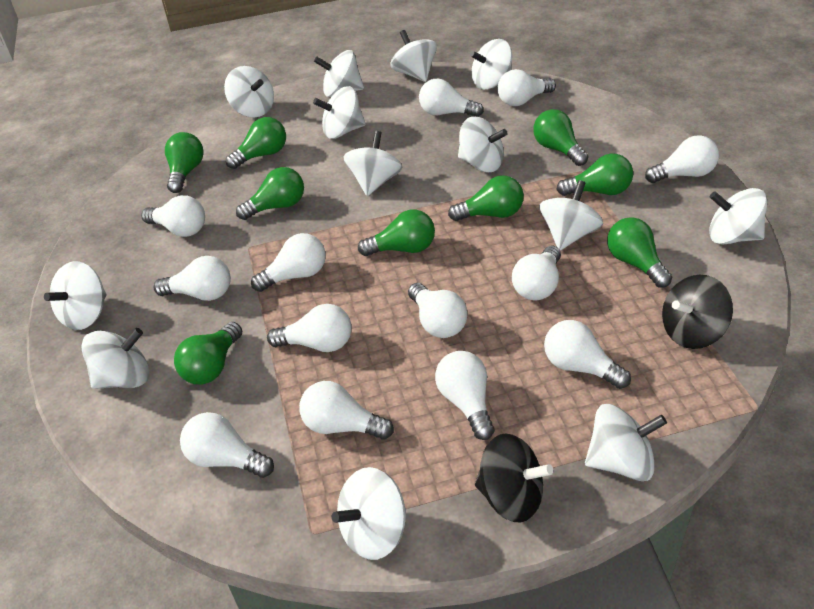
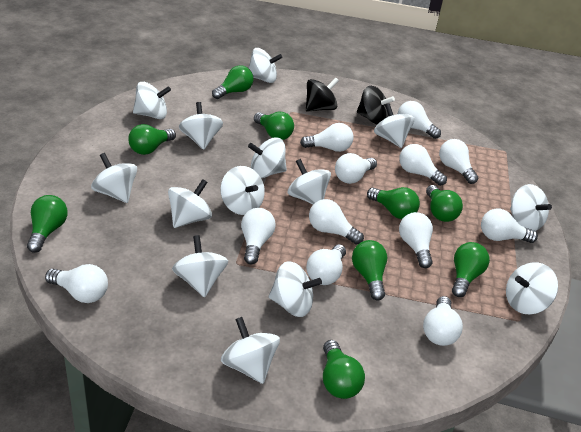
white light bulb: 13 -> 12
white spinning top: 13 -> 14

